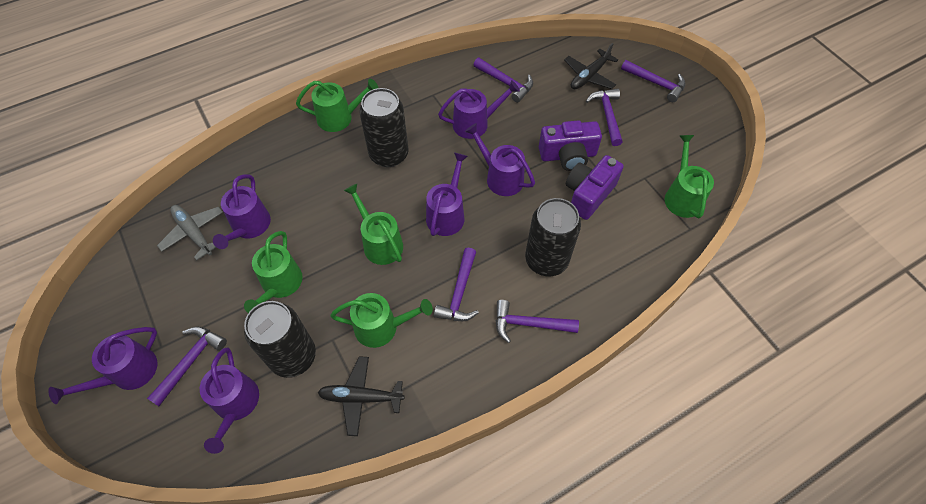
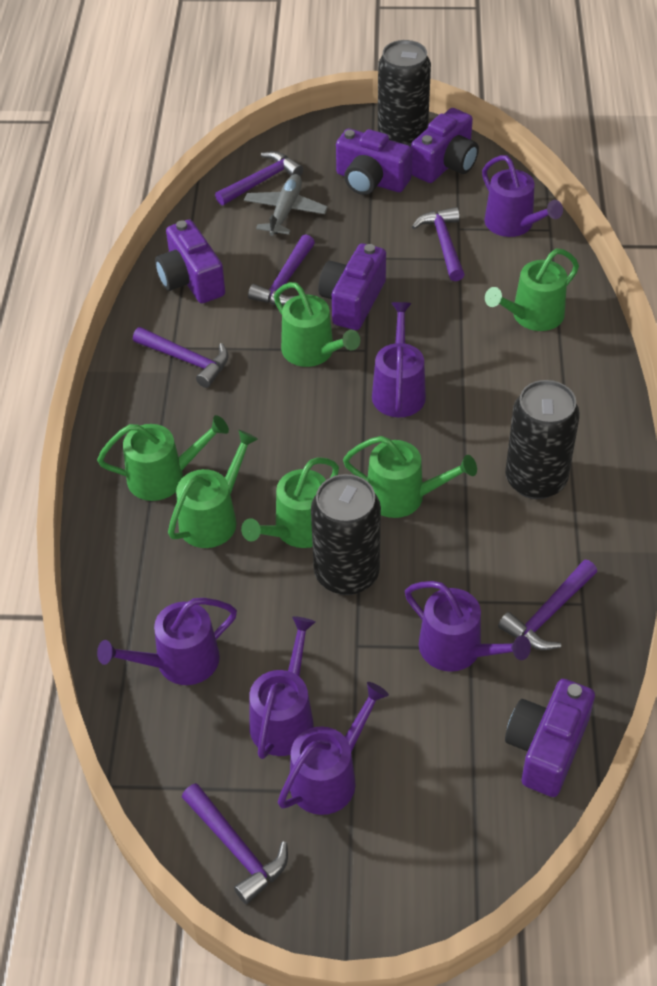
black plane: 2 -> 0
green watering can: 5 -> 6
purple camera: 2 -> 5

